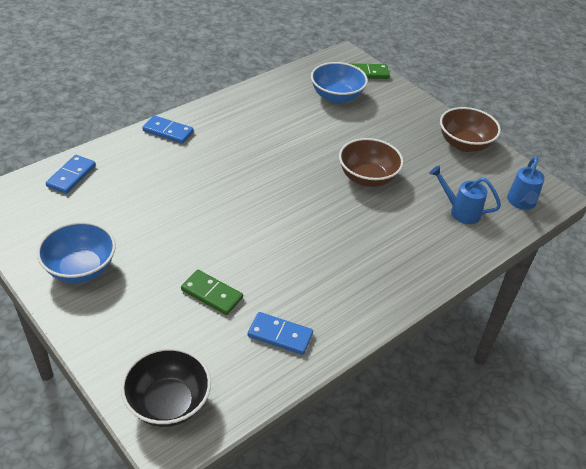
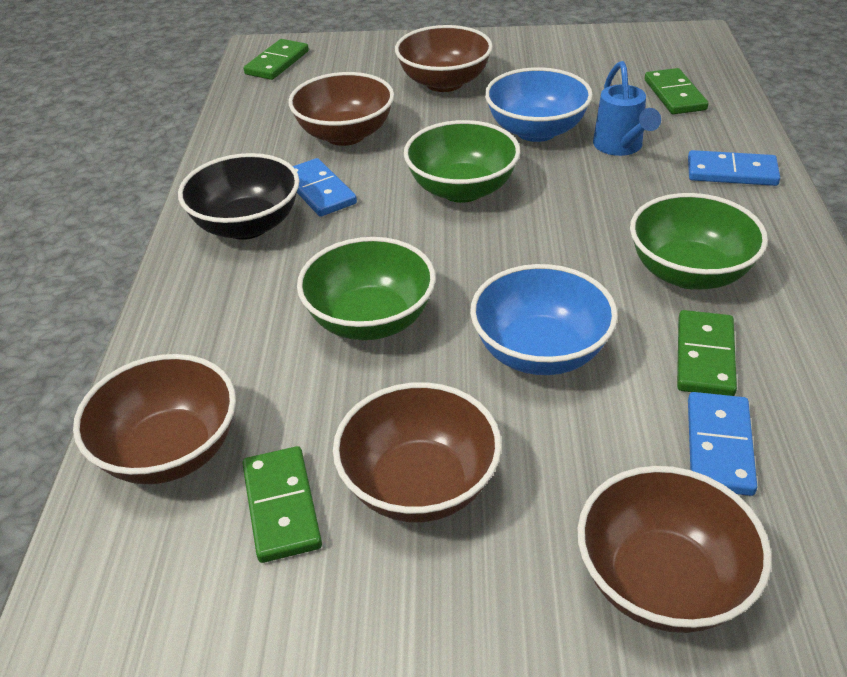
blue watering can: 2 -> 1
brown bowl: 2 -> 5
green bowl: 0 -> 3
green domino: 2 -> 4

